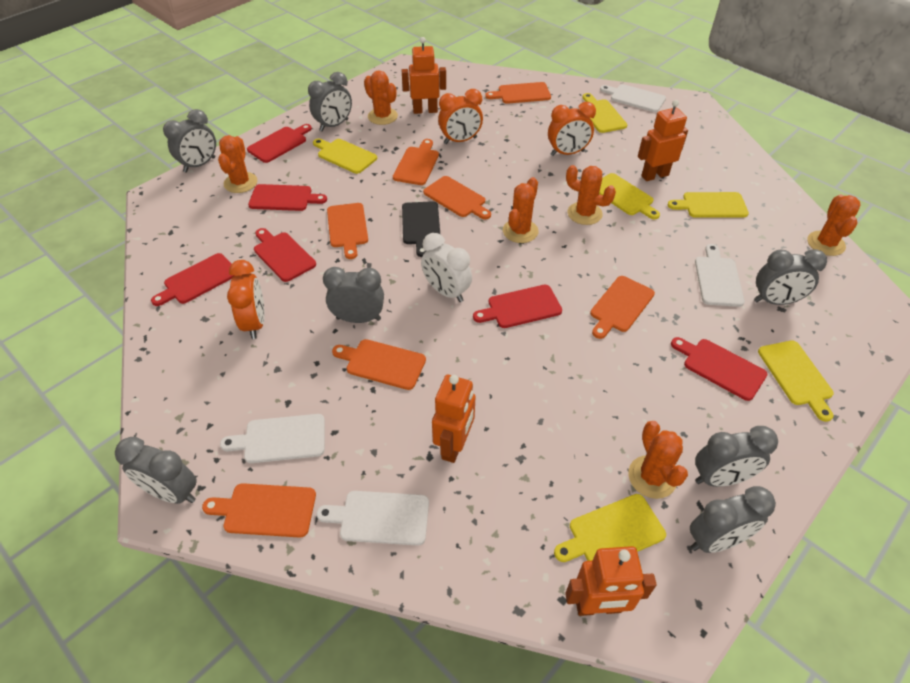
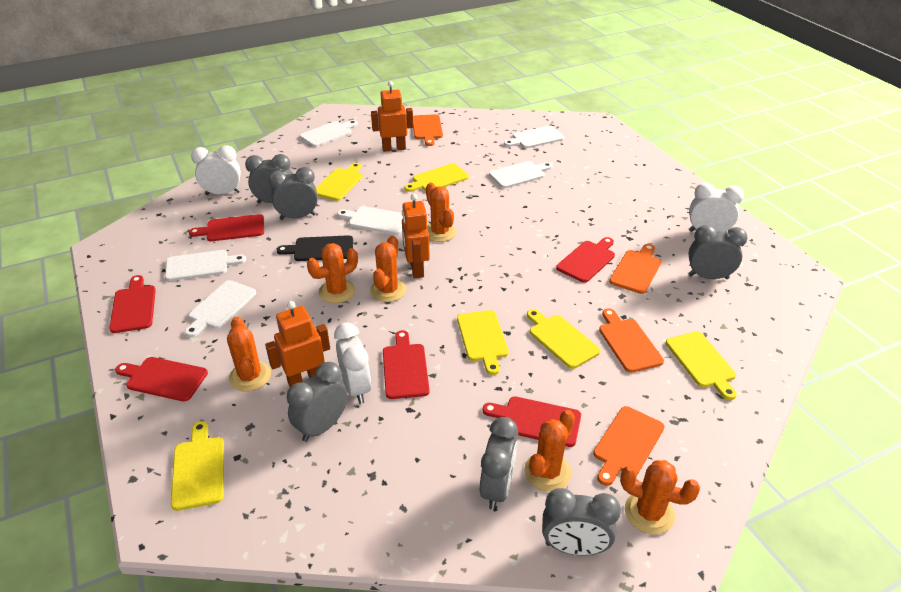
grey clock: 7 -> 6
orange clock: 3 -> 0
orange cutting board: 7 -> 4
orange robot: 4 -> 3
white clock: 1 -> 3
white cutting board: 4 -> 6

